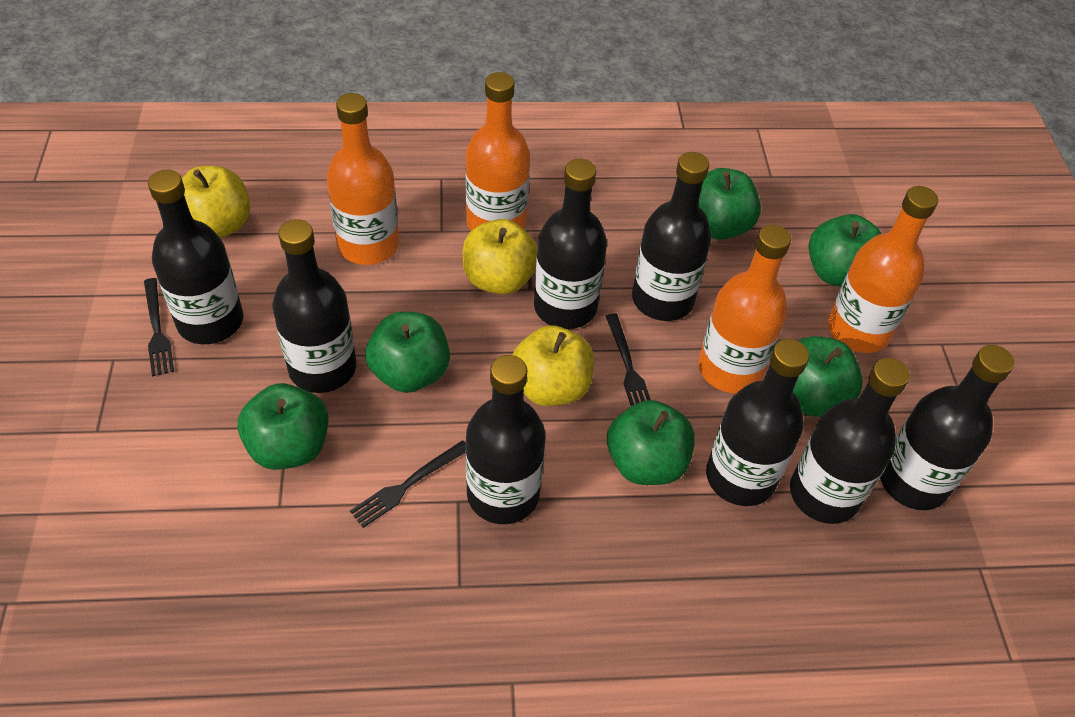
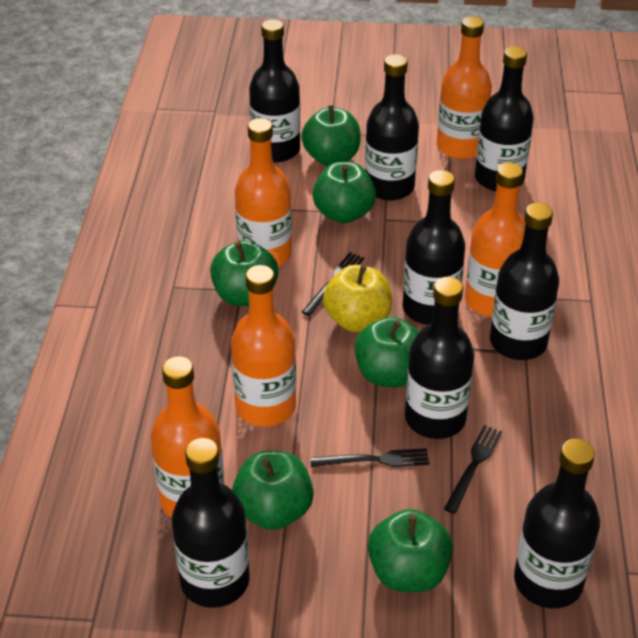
orange bottle: 4 -> 5
yellow apple: 3 -> 1

